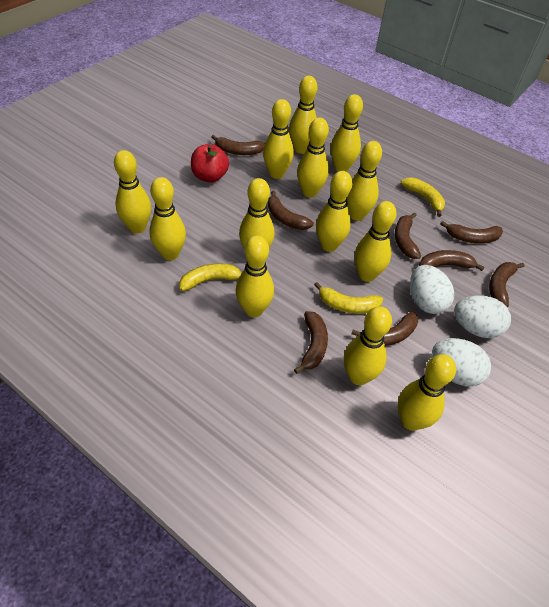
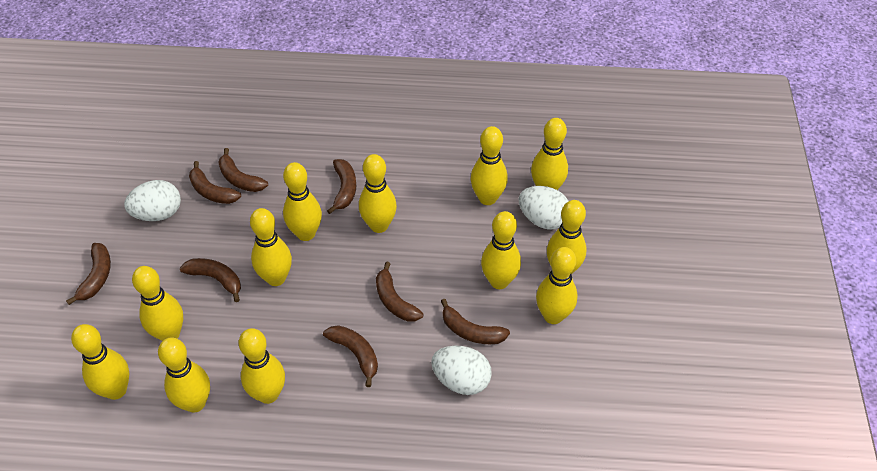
red apple: 1 -> 0
yellow banana: 3 -> 0
yellow bowling pin: 13 -> 12

